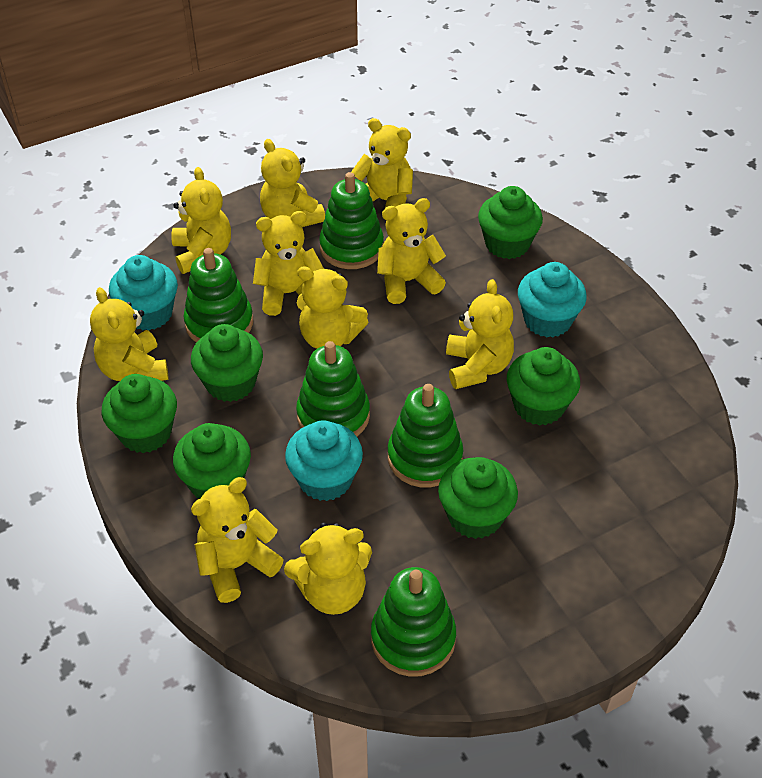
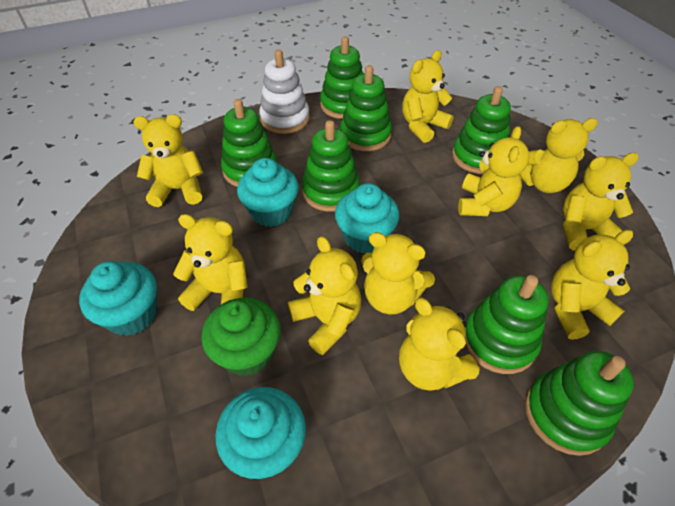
green cupcake: 6 -> 1
green stacking toy: 5 -> 7
turquoise cupcake: 3 -> 4
white stacking toy: 0 -> 1

